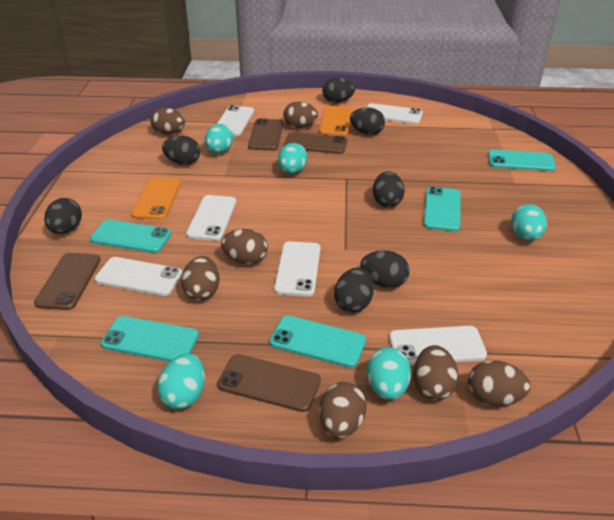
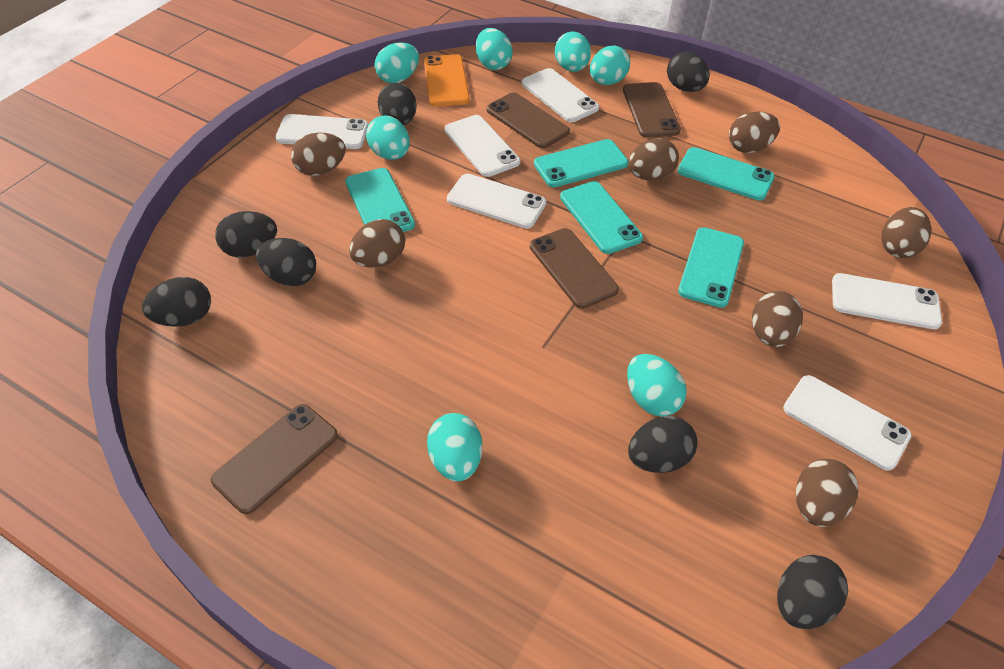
orange phone: 2 -> 1
turquoise egg: 5 -> 7

